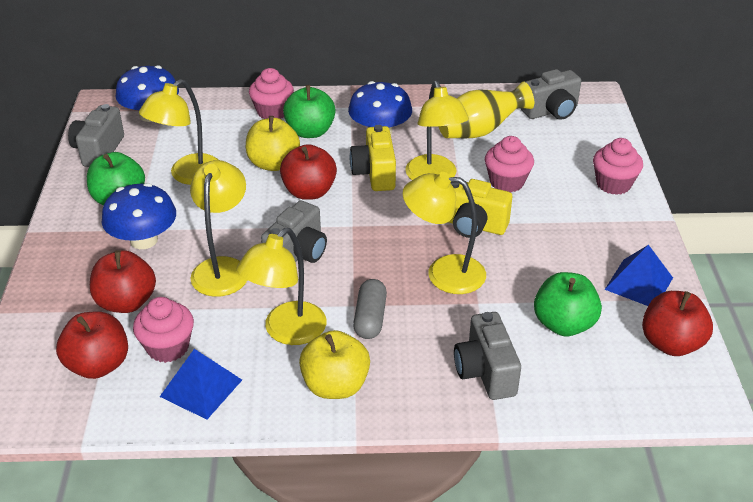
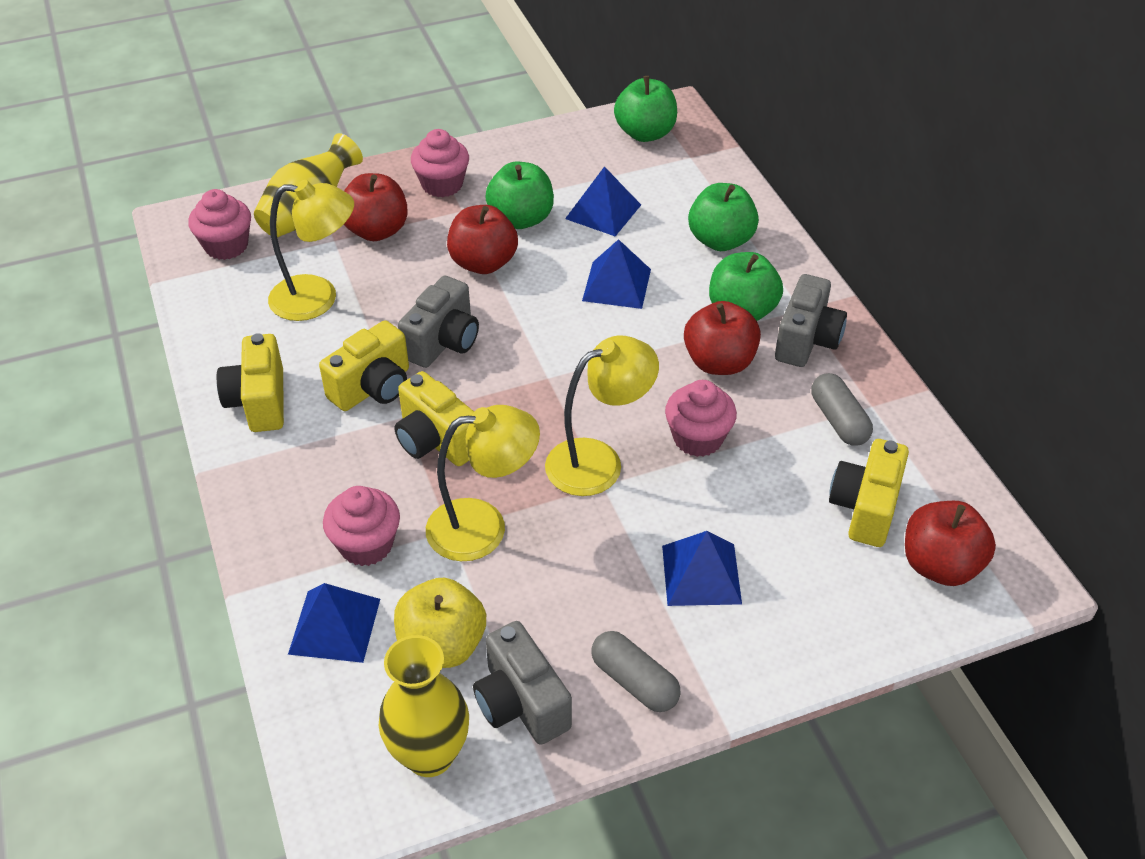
blue mushroom: 3 -> 0
blue pyramid: 2 -> 4
green apple: 3 -> 4
grey camera: 4 -> 3
grey capsule: 1 -> 2
yellow apple: 2 -> 1
yellow camera: 2 -> 4
yellow lamp: 5 -> 3
yellow vase: 1 -> 2

